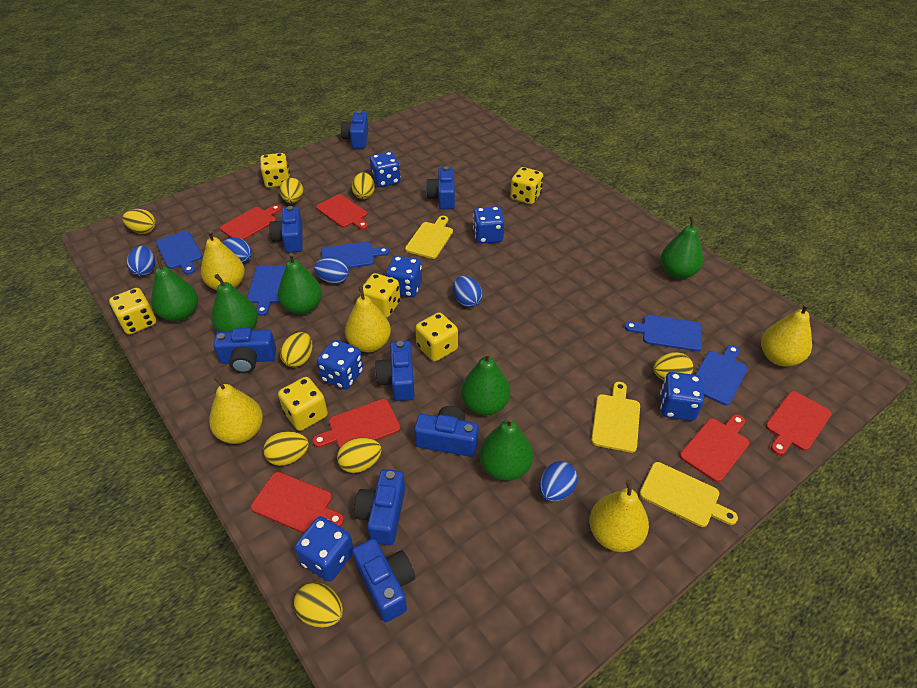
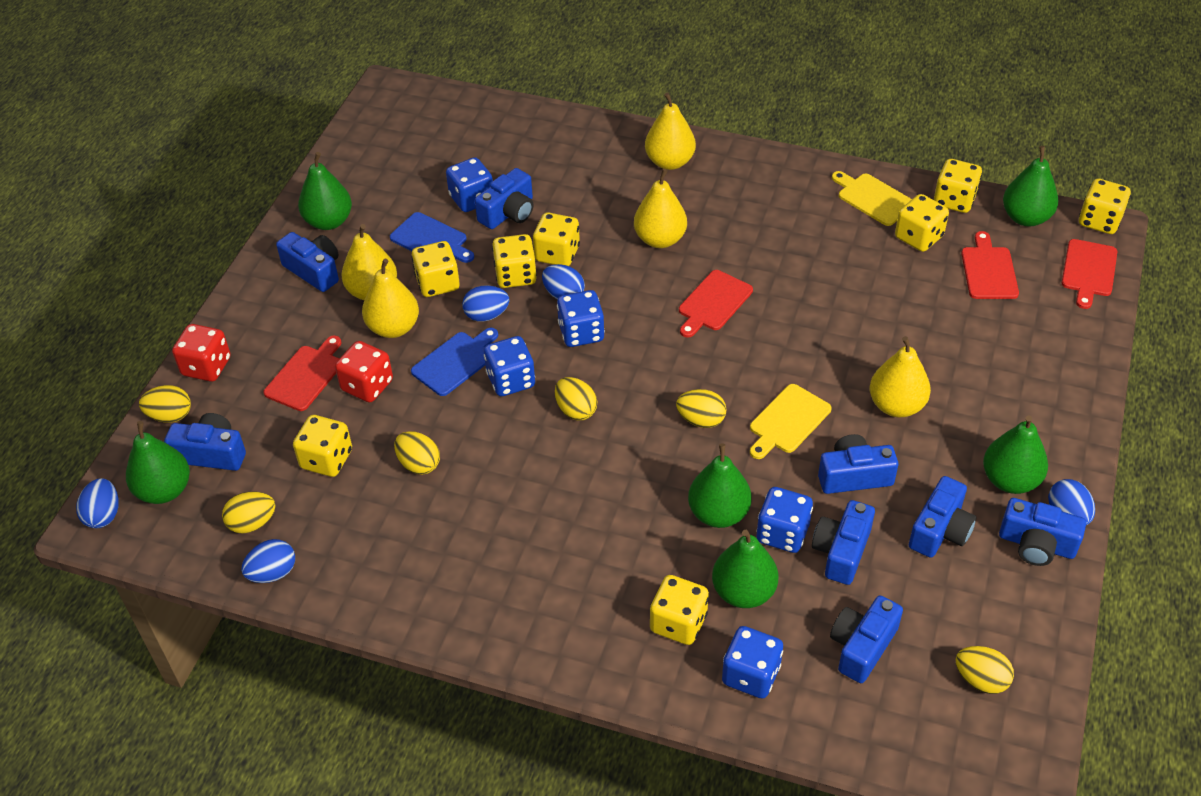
blue cutting board: 5 -> 2
blue dice: 6 -> 5
red cutting board: 6 -> 4
red dice: 0 -> 2
yellow cutting board: 3 -> 2
yellow dice: 6 -> 8
yellow egg: 8 -> 6

